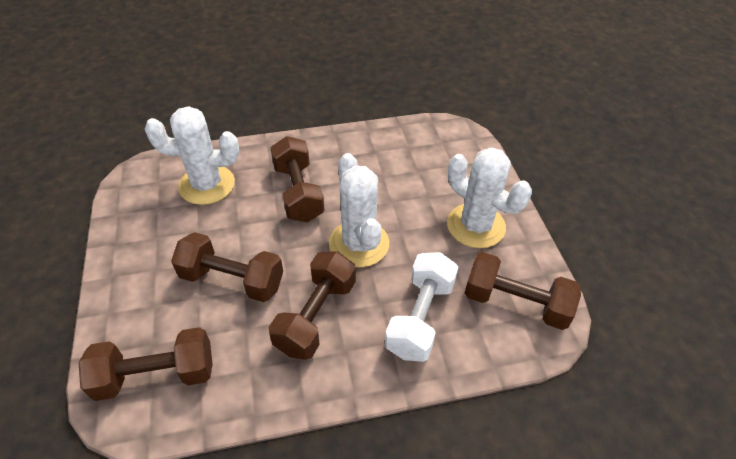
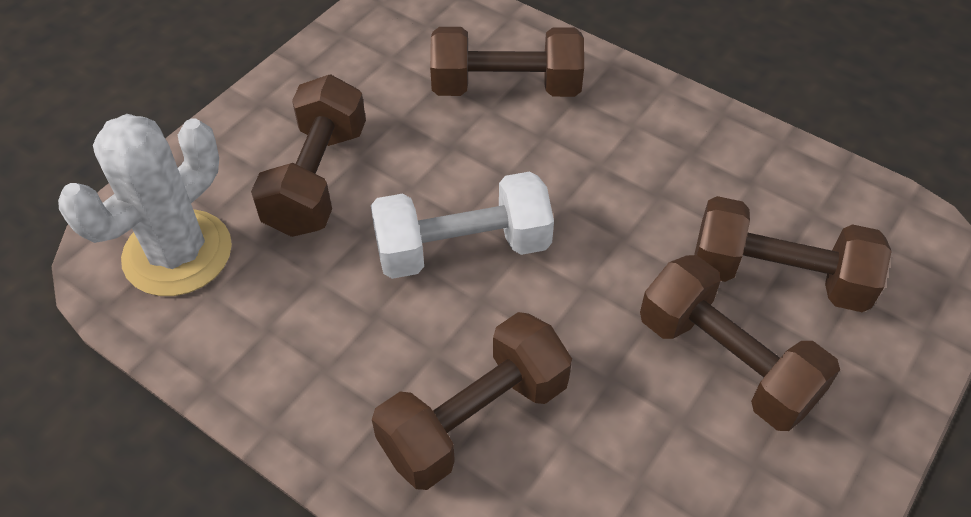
white cactus: 3 -> 1

